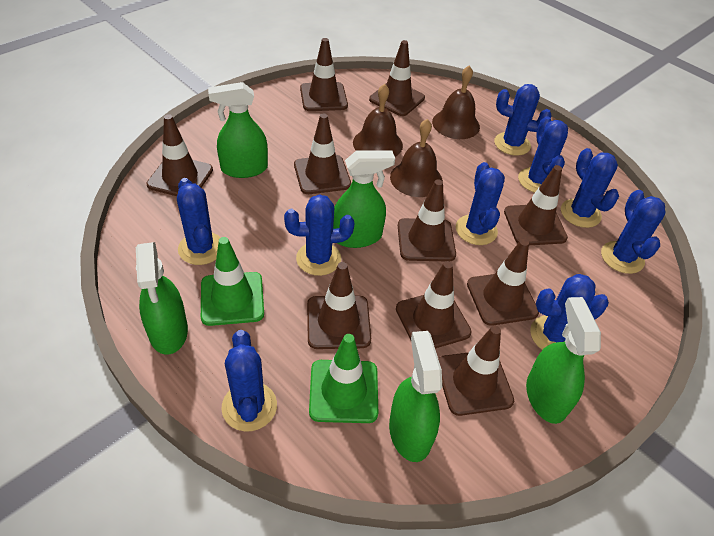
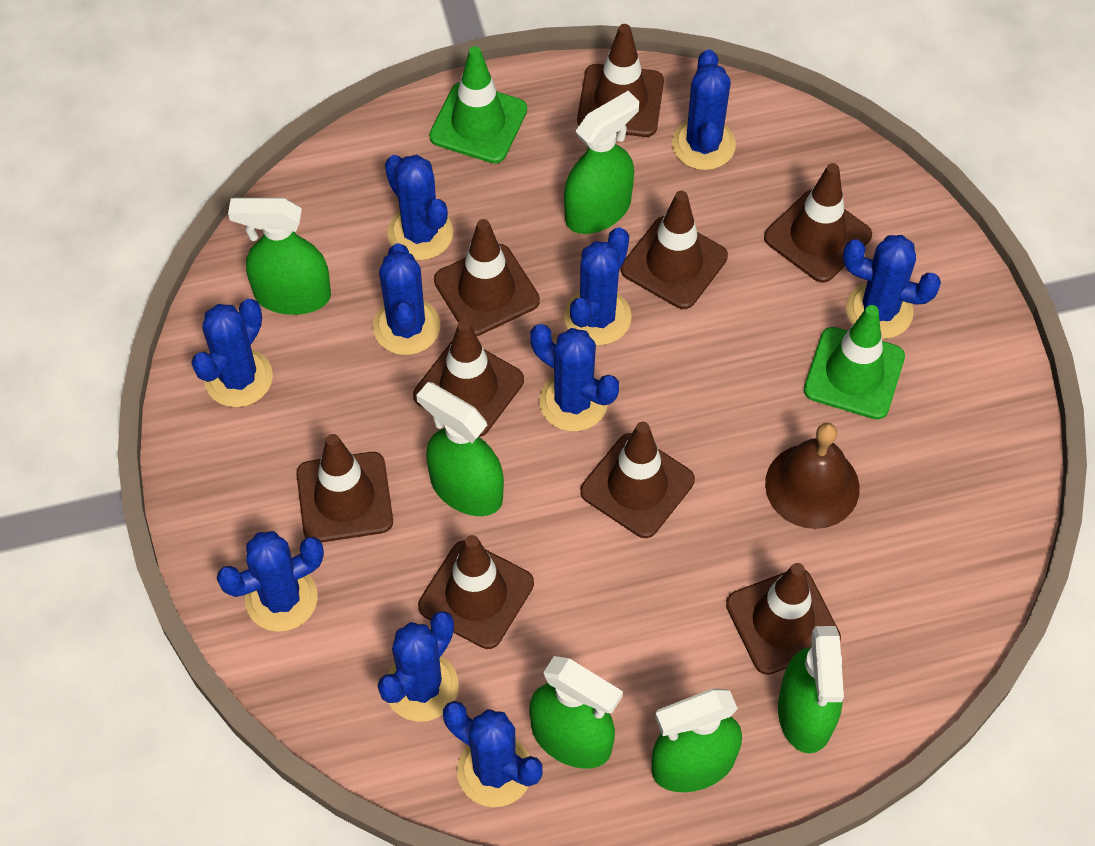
blue cactus: 9 -> 10
brown bell: 3 -> 1
brown traffic cone: 10 -> 9
green spray bottle: 5 -> 6

